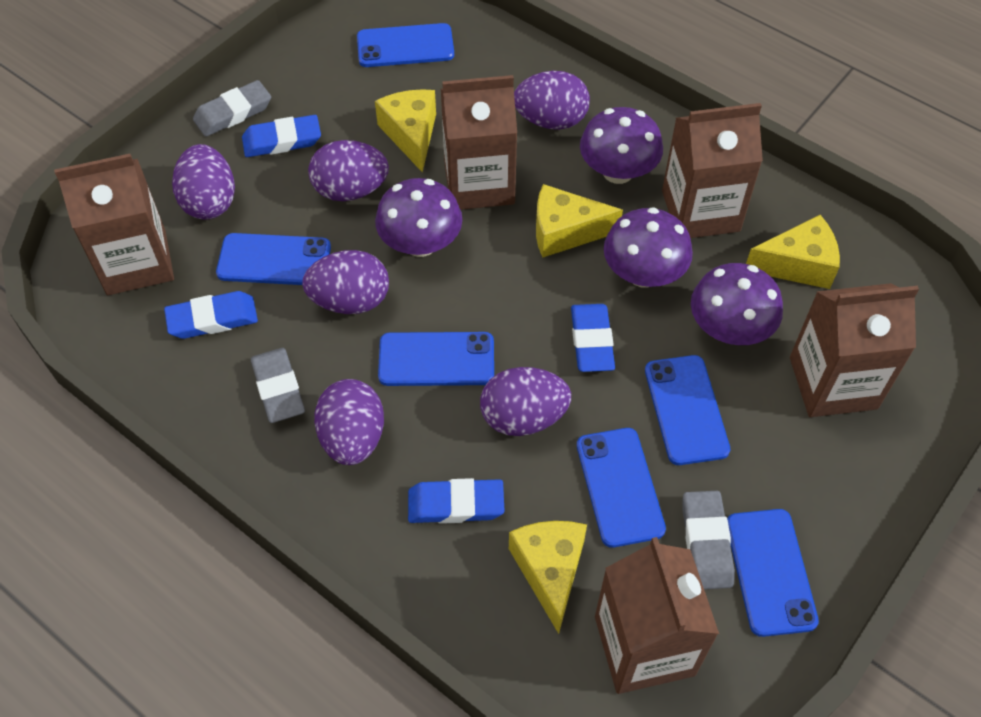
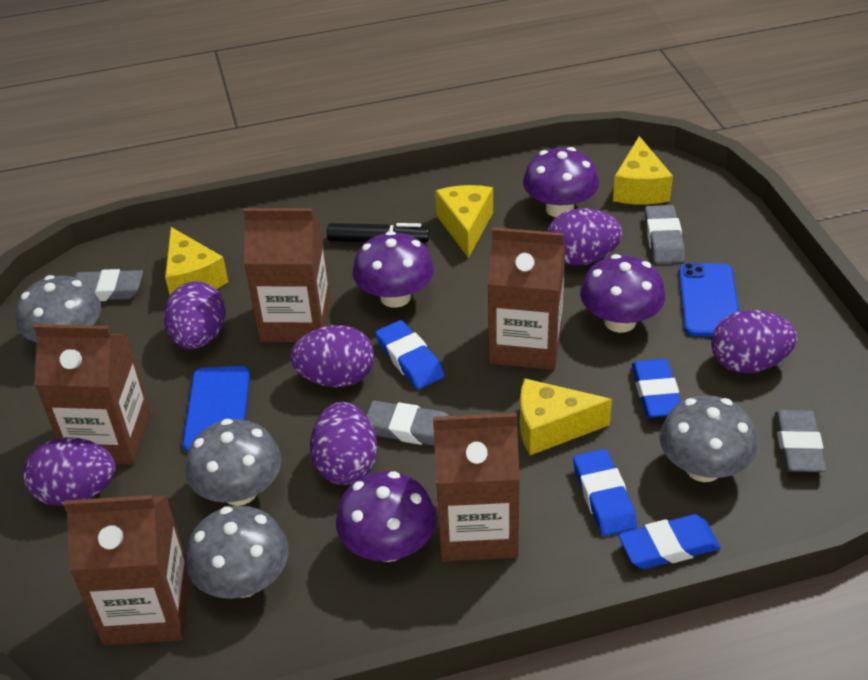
black marker: 0 -> 1
blue phone: 6 -> 2
grey eraser: 3 -> 4
grey mushroom: 0 -> 4

